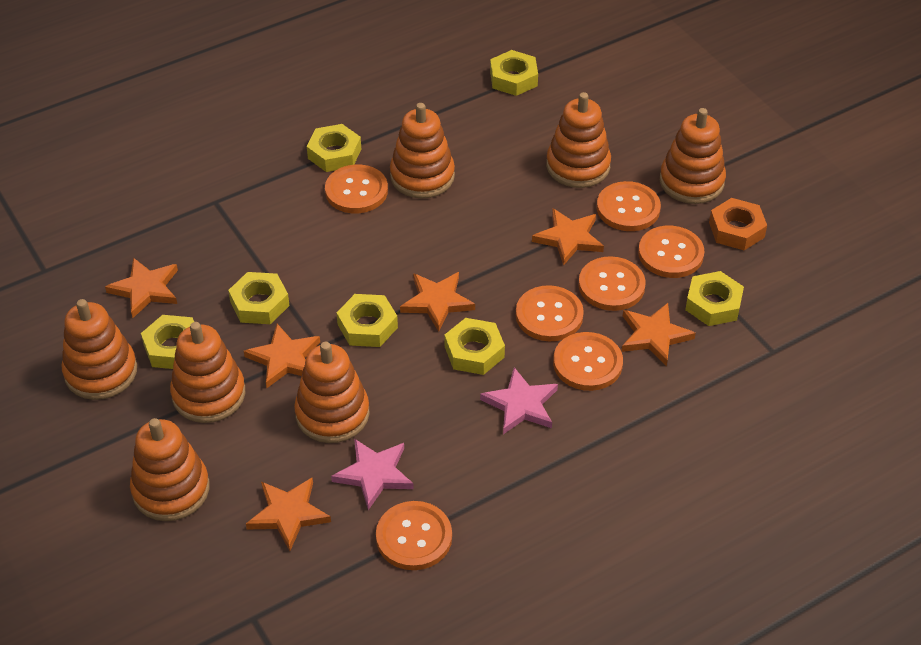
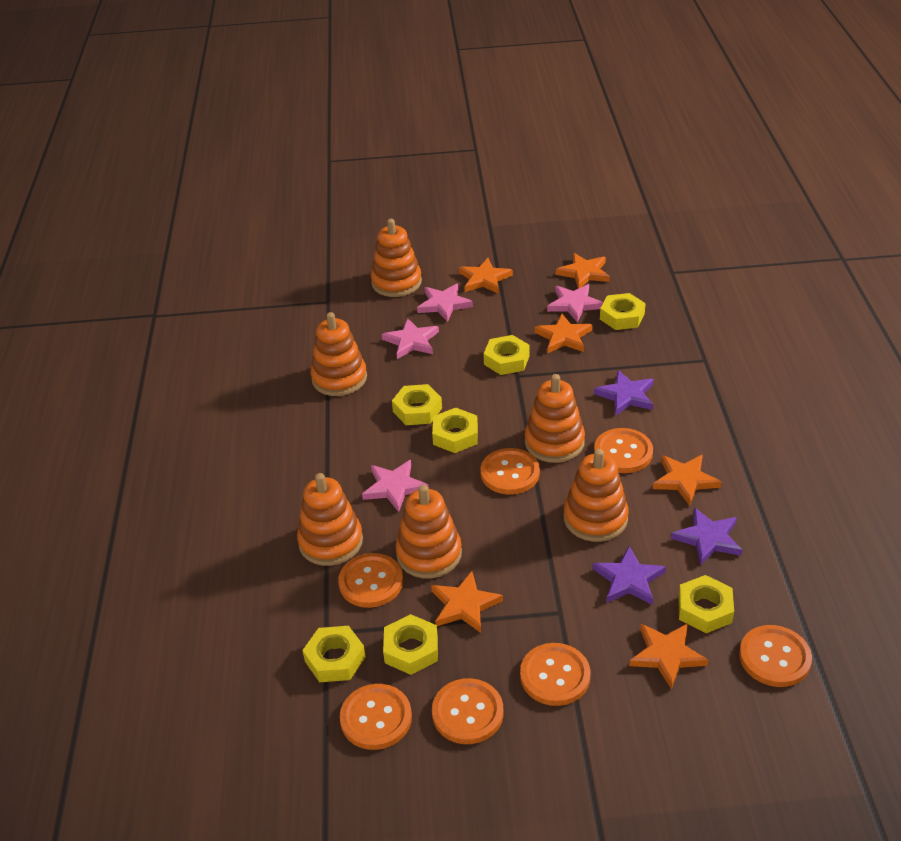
orange nut: 1 -> 0
orange stacking toy: 7 -> 6
pink star: 2 -> 4
purple star: 0 -> 3

